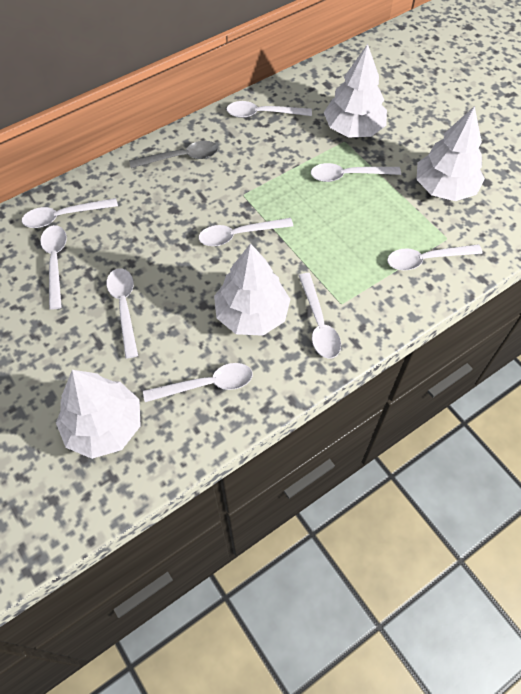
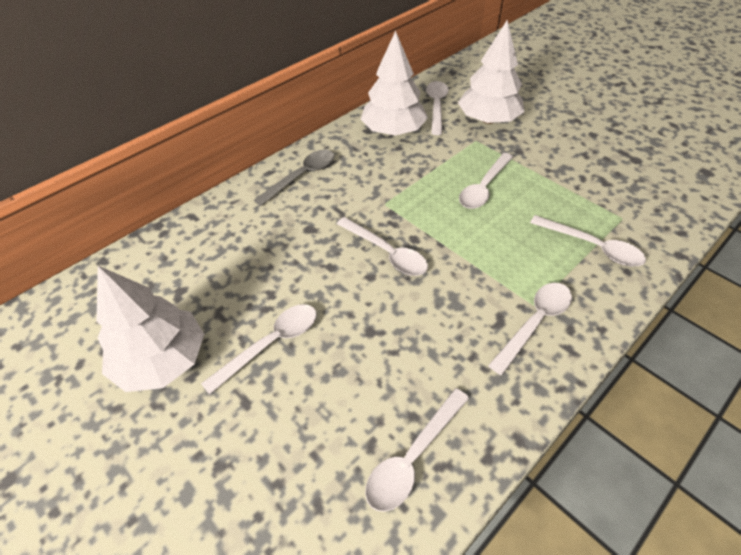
white spoon: 9 -> 7
white tree: 4 -> 3

